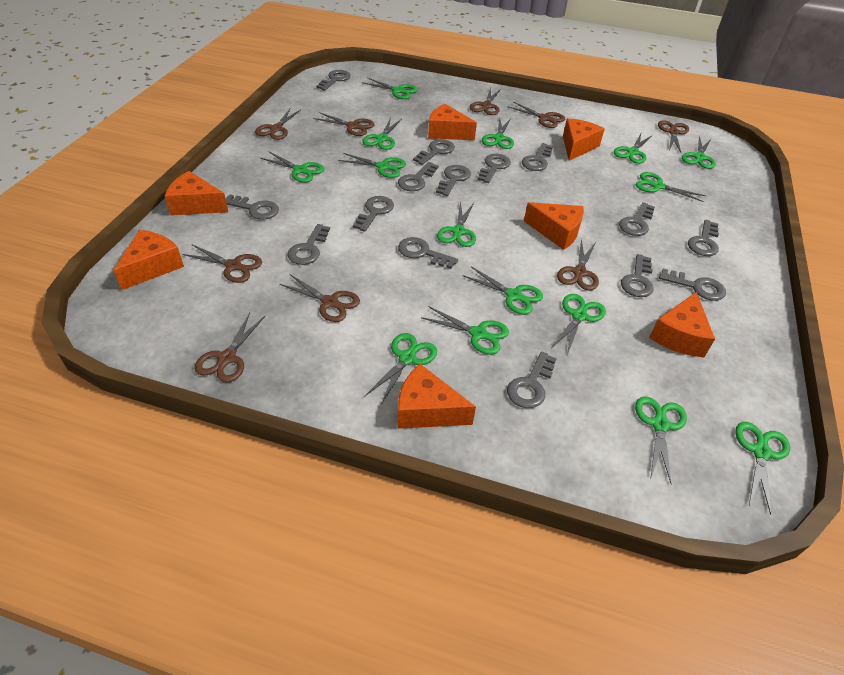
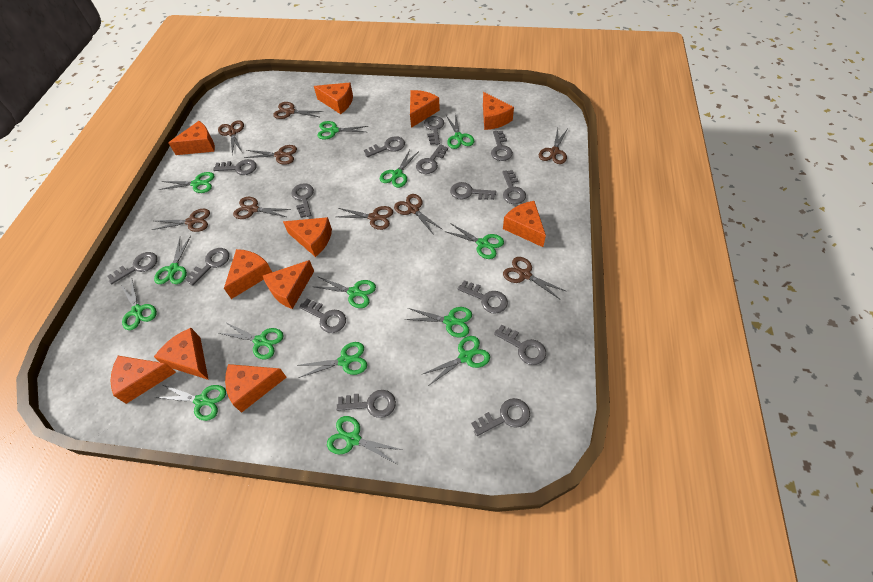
green scissors: 15 -> 14
orange cheese: 7 -> 11

